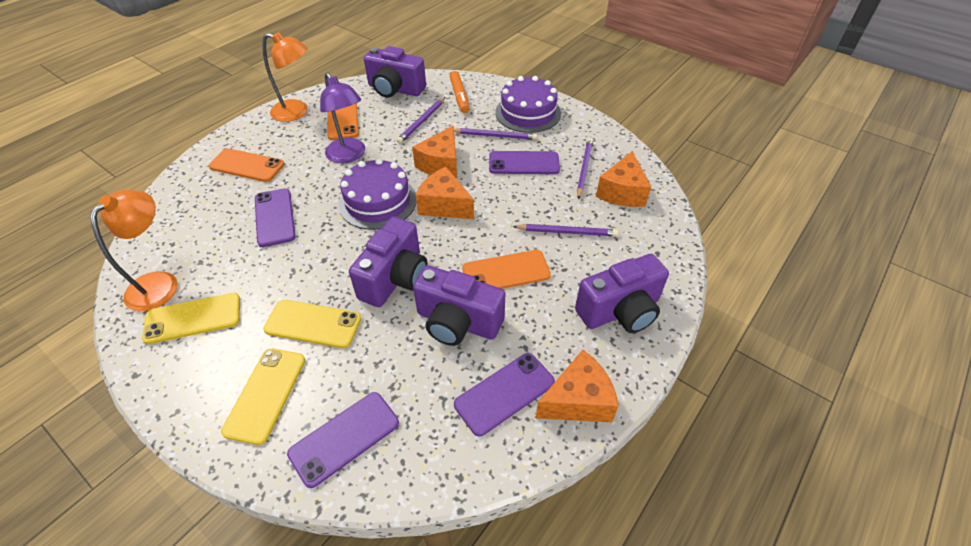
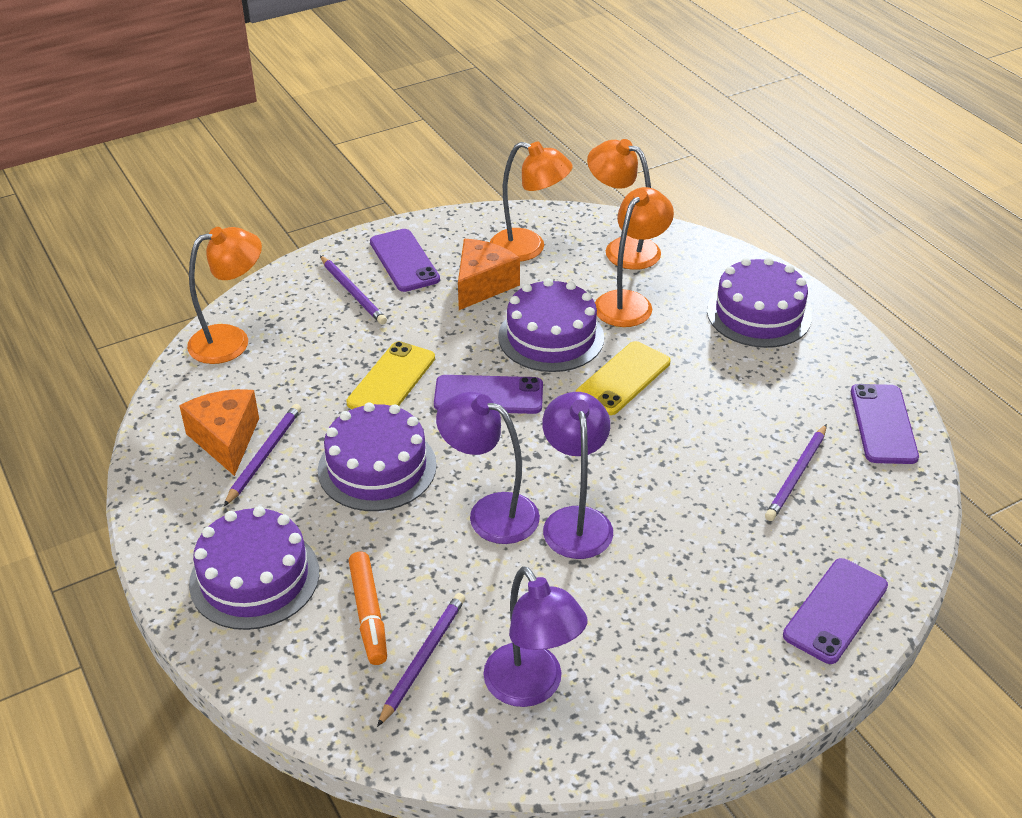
orange cheese: 4 -> 2
orange lamp: 2 -> 4
orange phone: 3 -> 0
purple cake: 2 -> 4
purple camera: 4 -> 0
purple lamp: 1 -> 3
yellow phone: 3 -> 2

